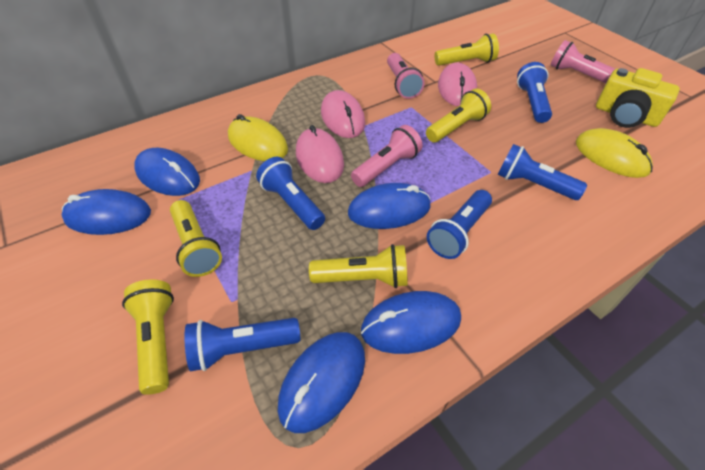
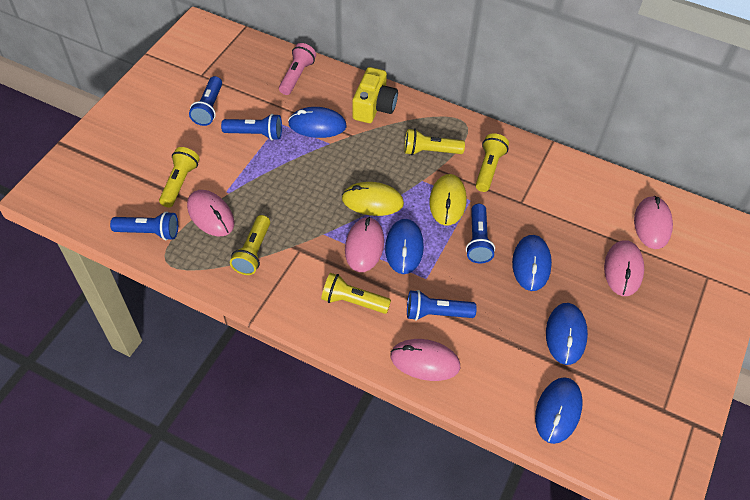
pink flashlight: 3 -> 1
pink mouse: 3 -> 5

